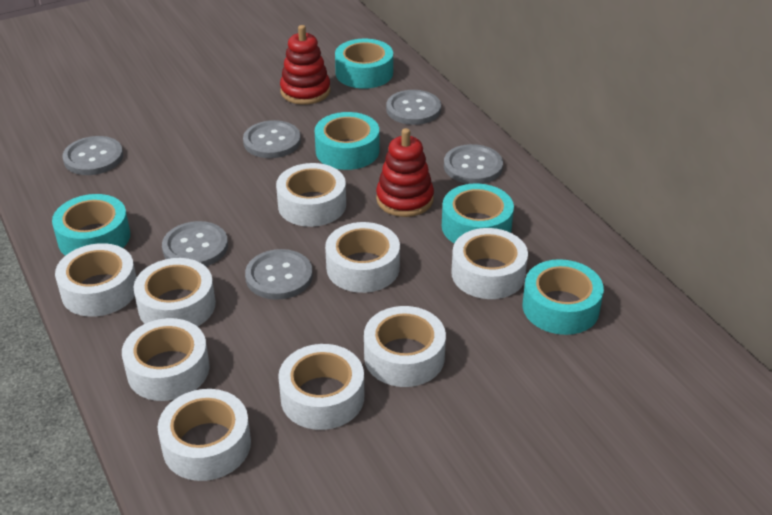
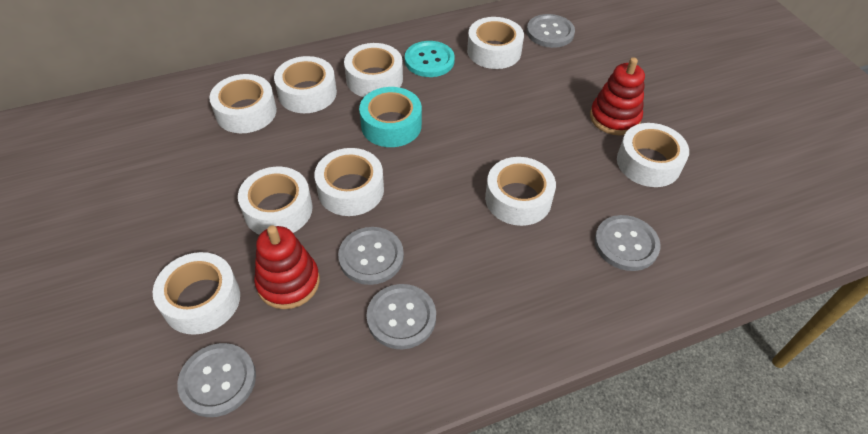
grey button: 6 -> 5
turquoise button: 0 -> 1
turquoise tape: 5 -> 1

